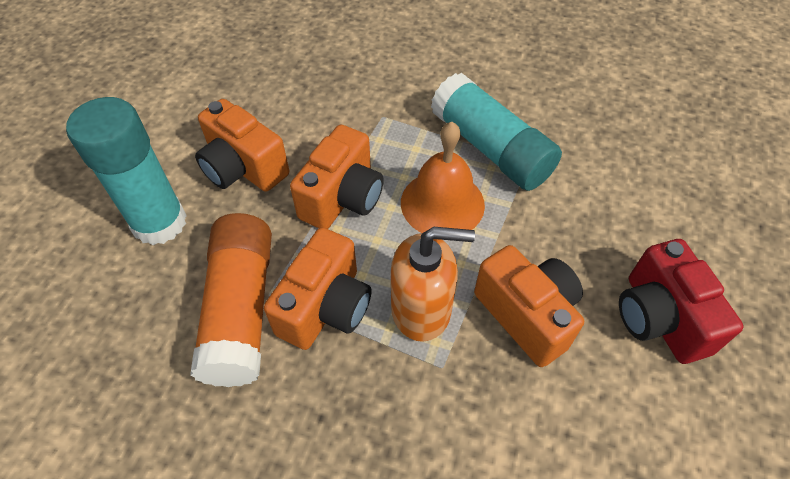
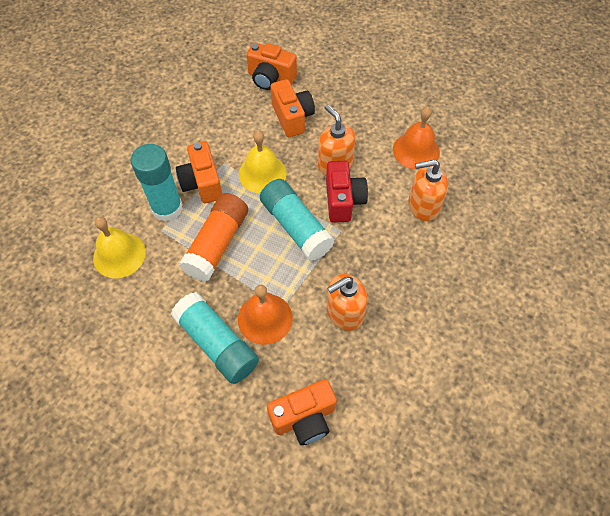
orange bell: 1 -> 2
orange soap dispenser: 1 -> 3
turquoise glue stick: 2 -> 3
yellow bell: 0 -> 2

